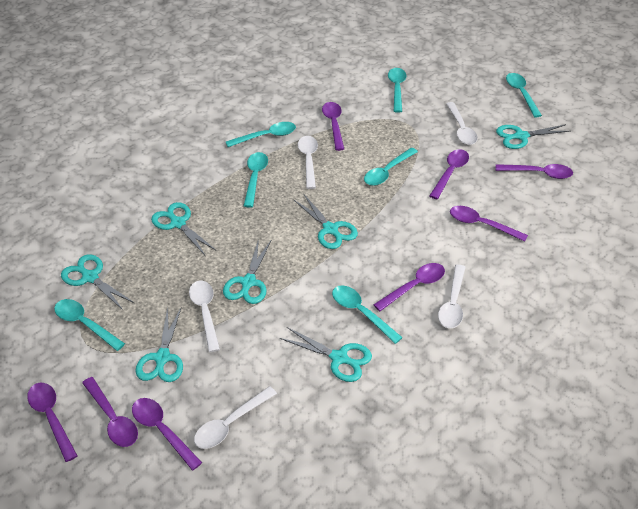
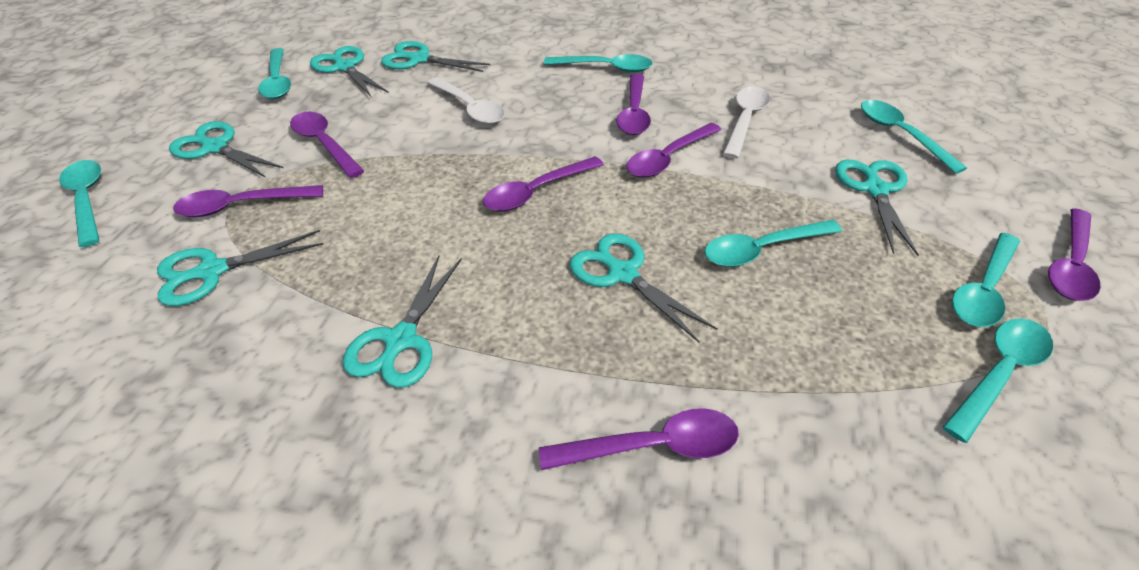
purple spoon: 8 -> 7
white spoon: 5 -> 2

